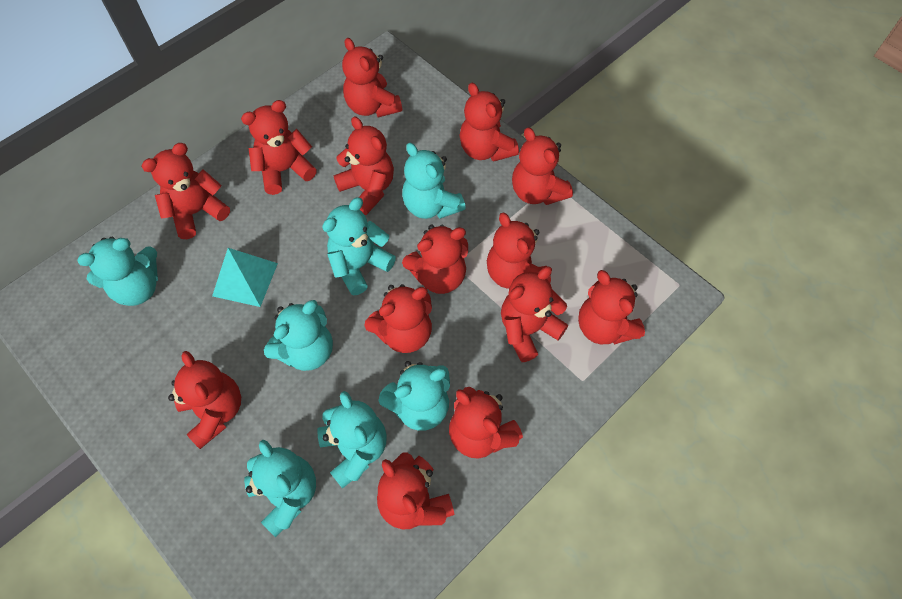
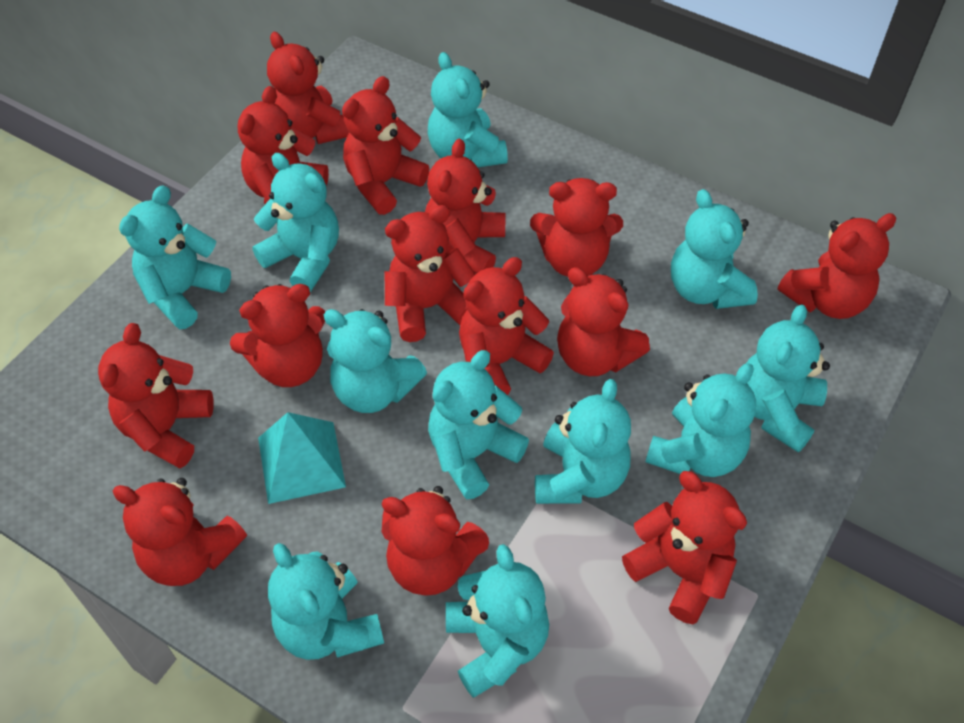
turquoise teddy bear: 7 -> 11

